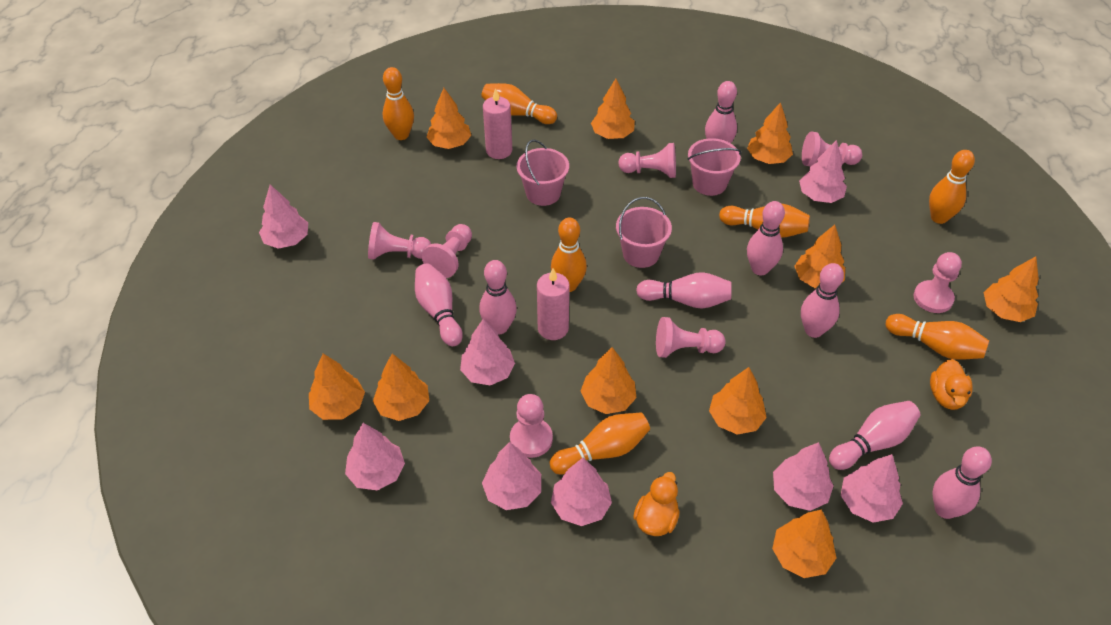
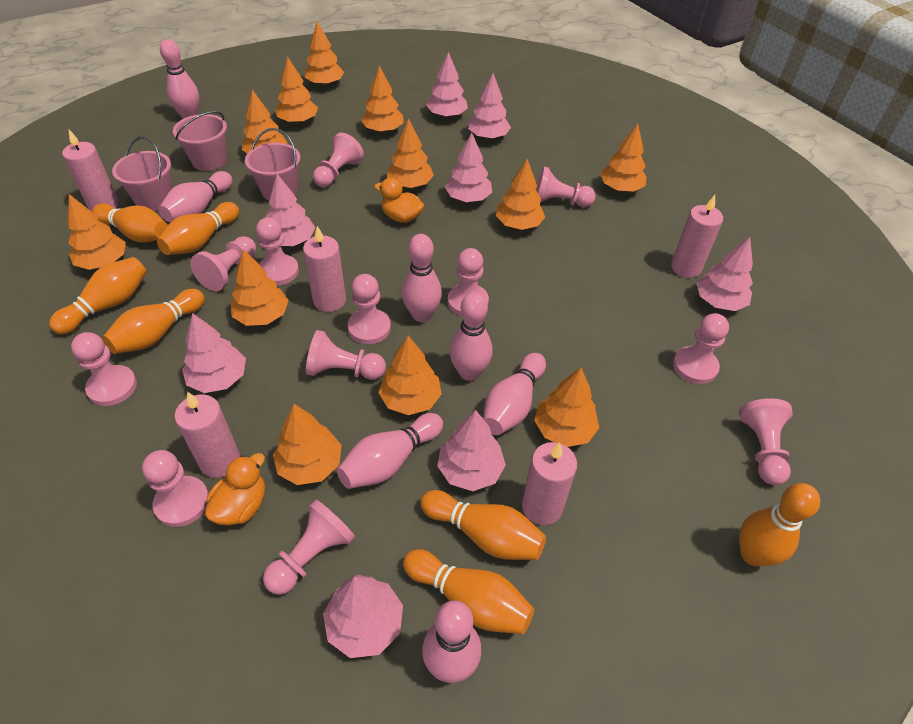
orange tree: 10 -> 12
pink bowling pin: 8 -> 7
pink candle: 2 -> 5
pink pawn: 7 -> 12

